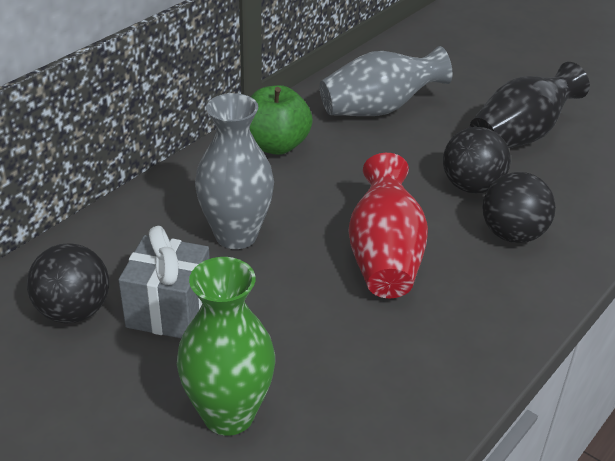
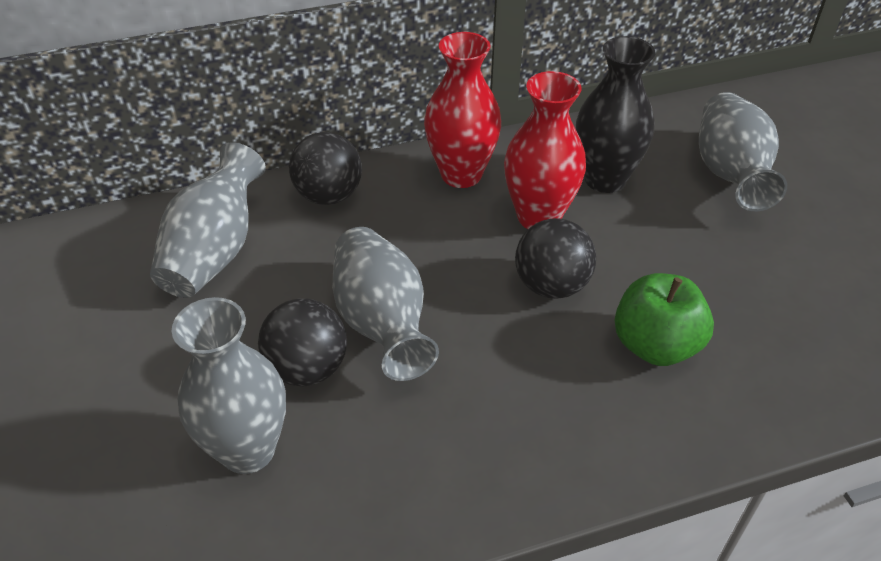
green vase: 1 -> 0
grey gift: 1 -> 0
grey vase: 2 -> 4
red vase: 1 -> 2

